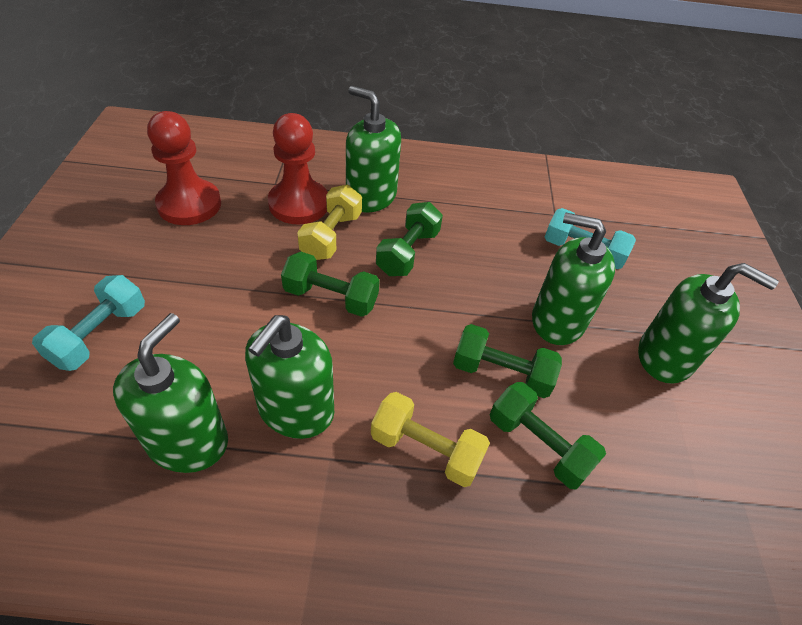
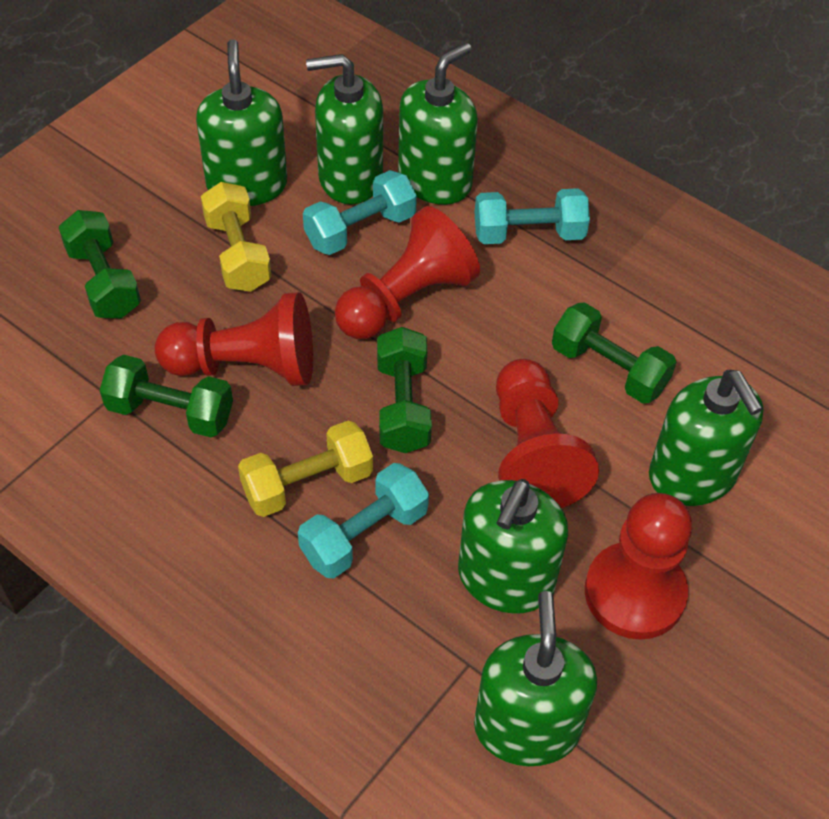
green soap dispenser: 5 -> 6
red pawn: 2 -> 4
turquoise dumbbell: 2 -> 3

